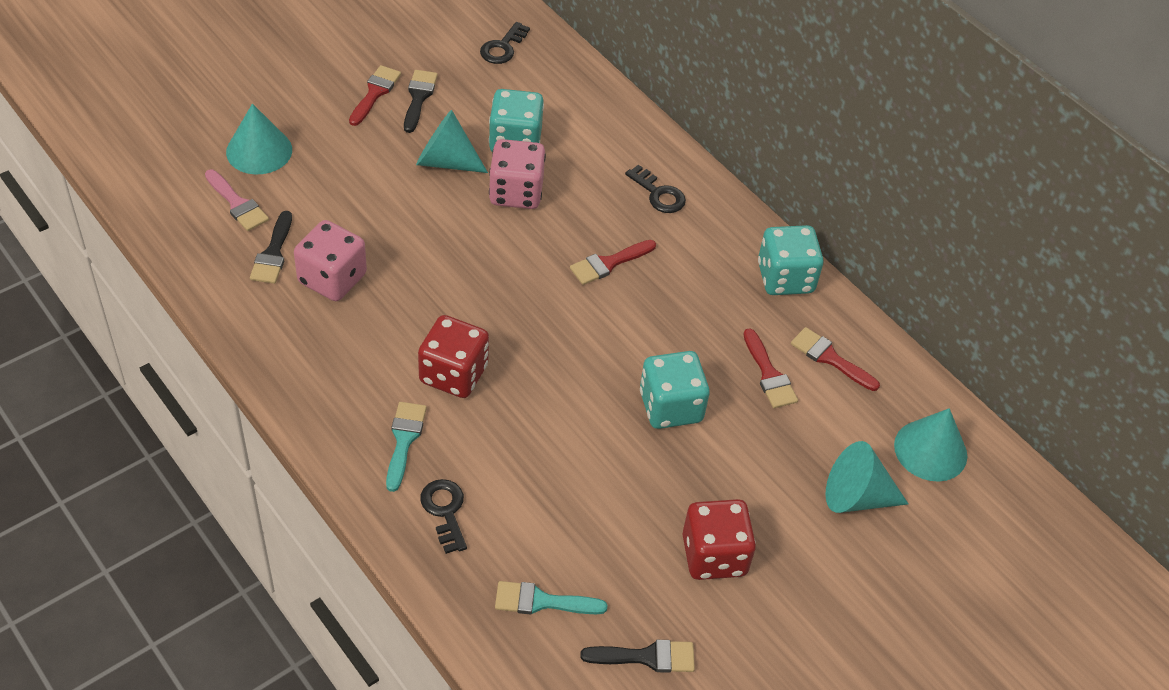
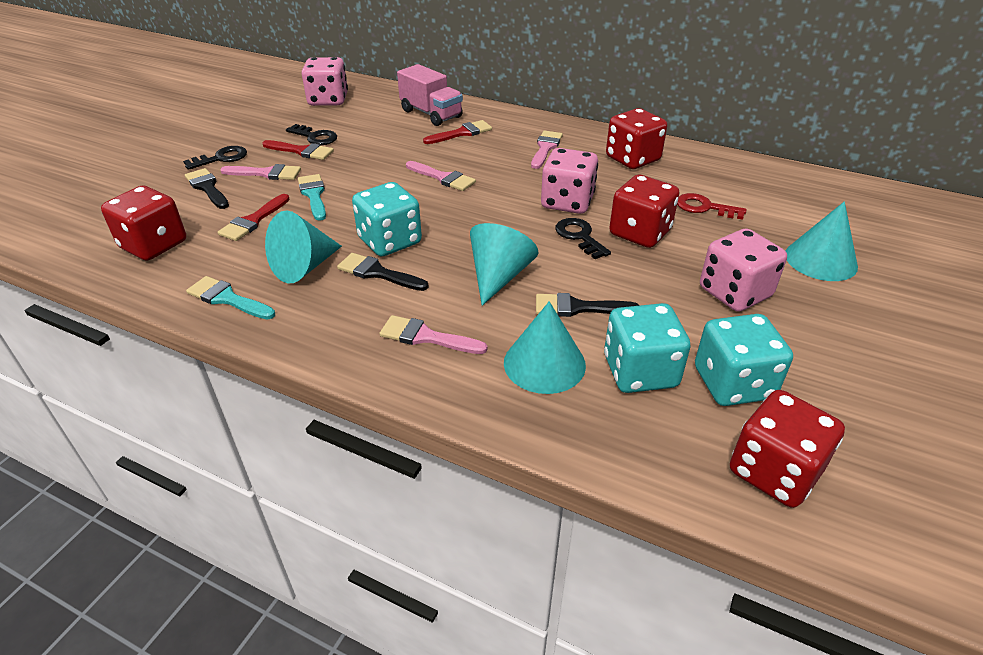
pink brush: 1 -> 4
pink dice: 2 -> 3
pink truck: 0 -> 1
red brush: 4 -> 3
red dice: 2 -> 4
red key: 0 -> 1

